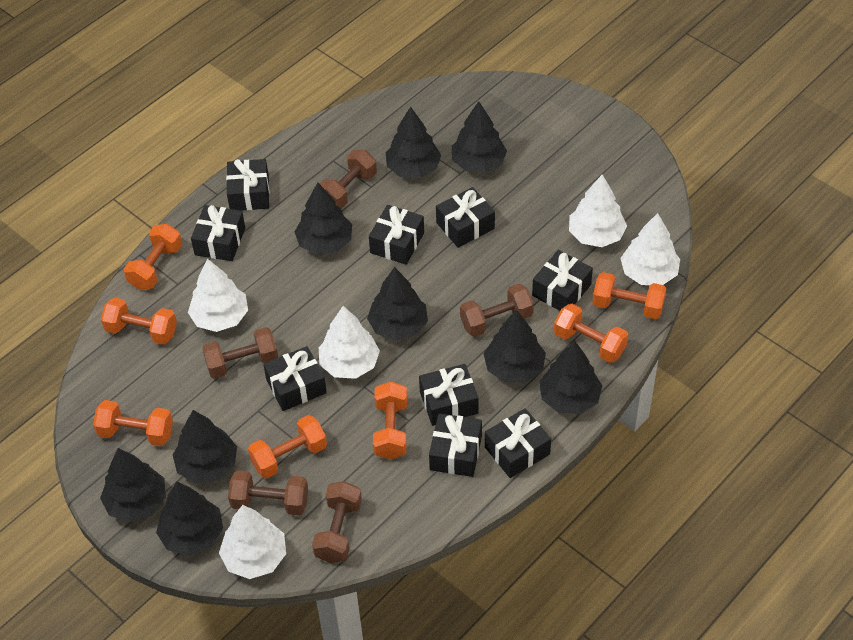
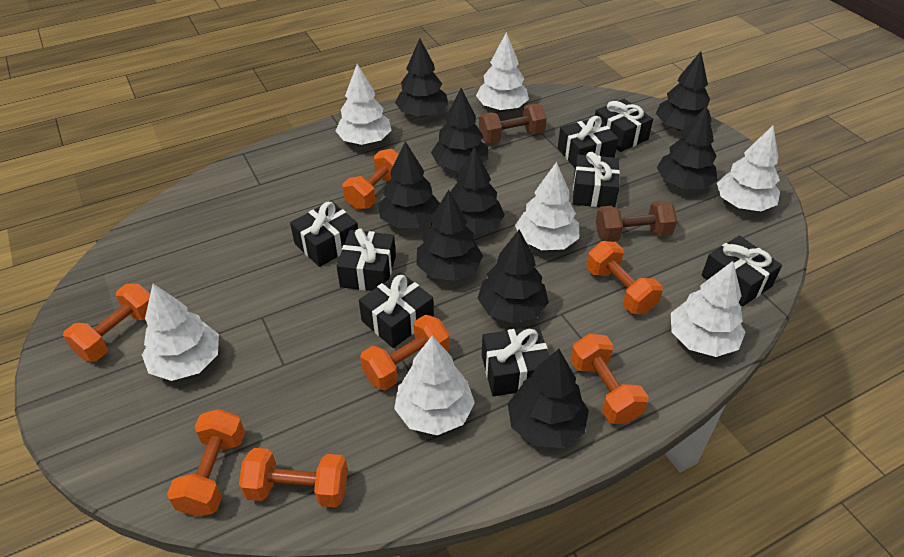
black gift: 9 -> 8
brown dumbbell: 5 -> 2
white tree: 5 -> 7

